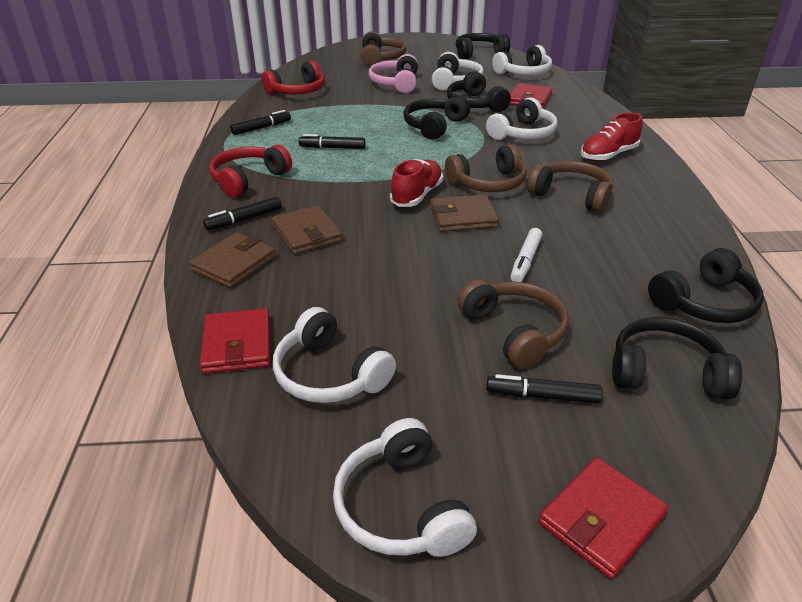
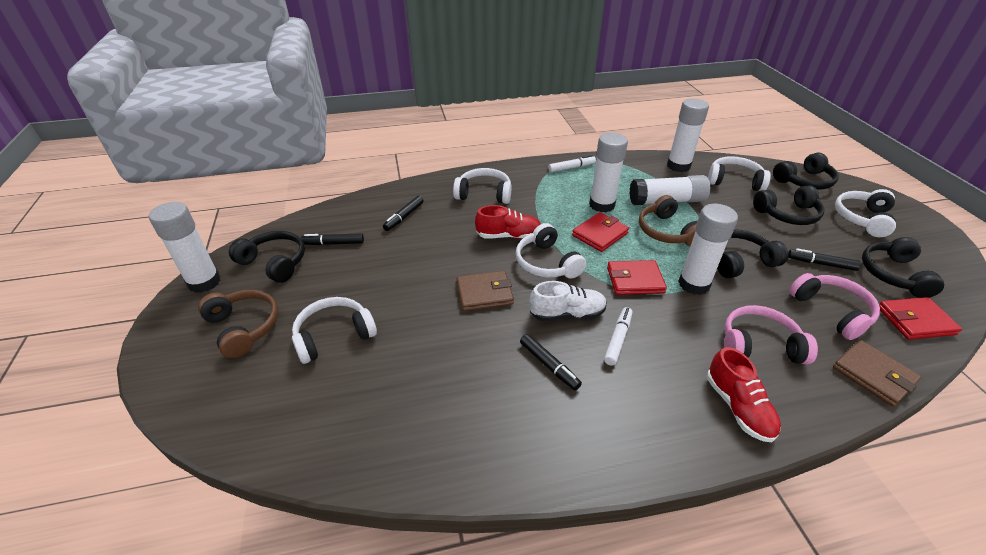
brown headphones: 4 -> 2
brown wallet: 3 -> 2
pink headphones: 1 -> 2
red headphones: 2 -> 0
white glue stick: 0 -> 5
white marker: 1 -> 2
white shoe: 0 -> 1

